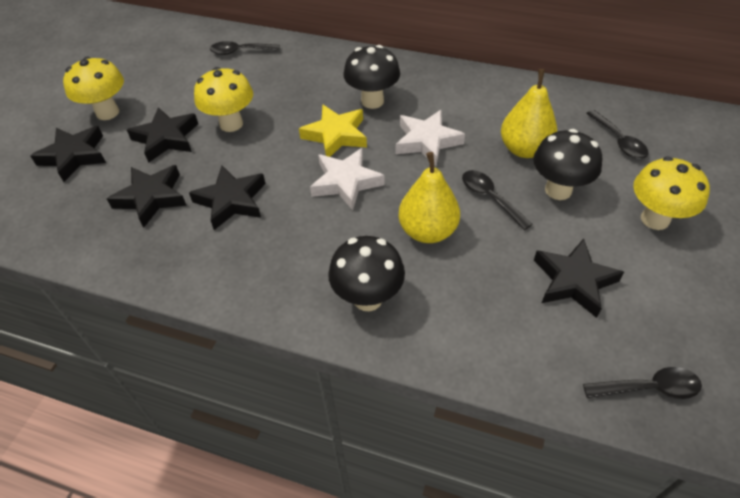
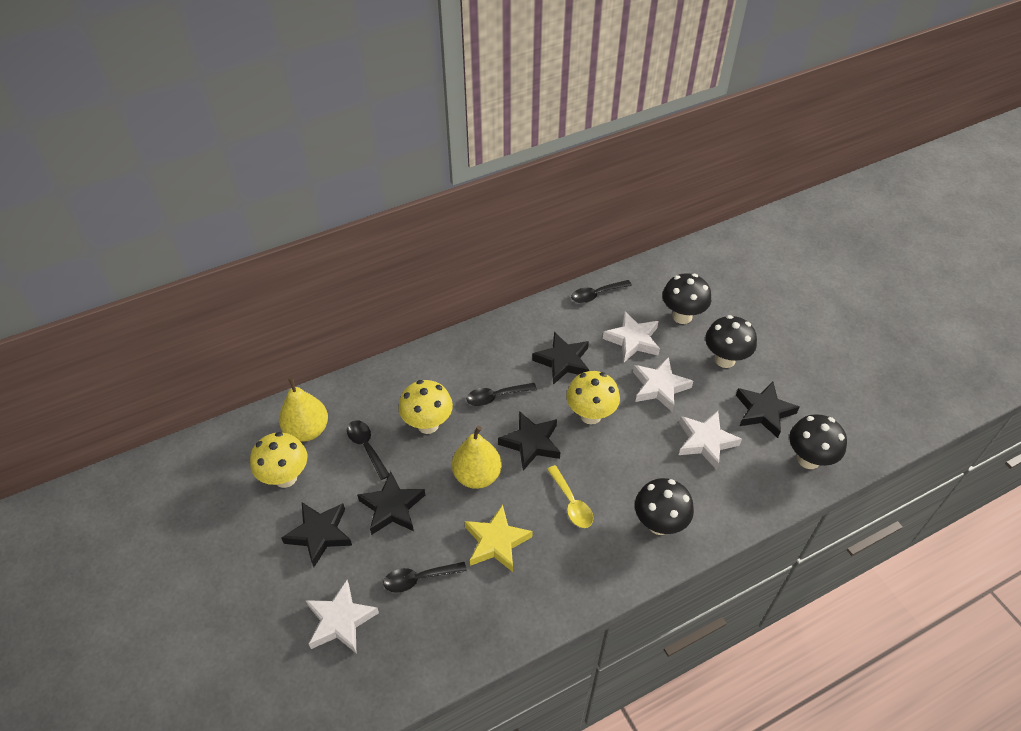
black mushroom: 3 -> 4
white star: 2 -> 4
yellow spoon: 0 -> 1

